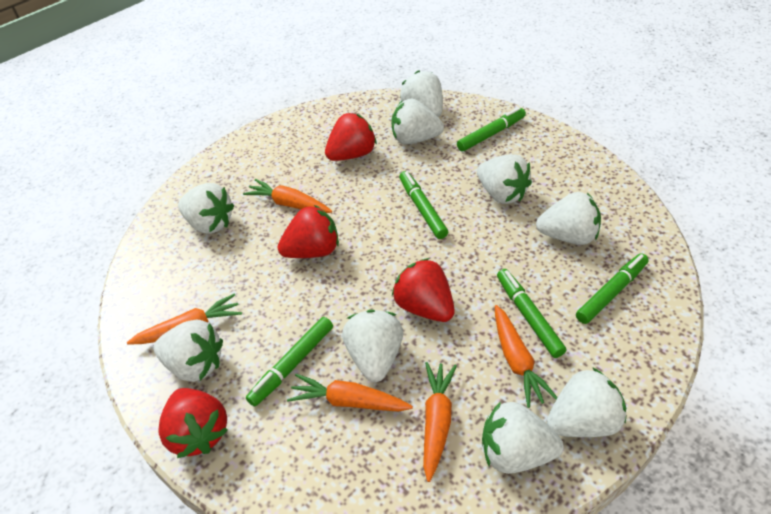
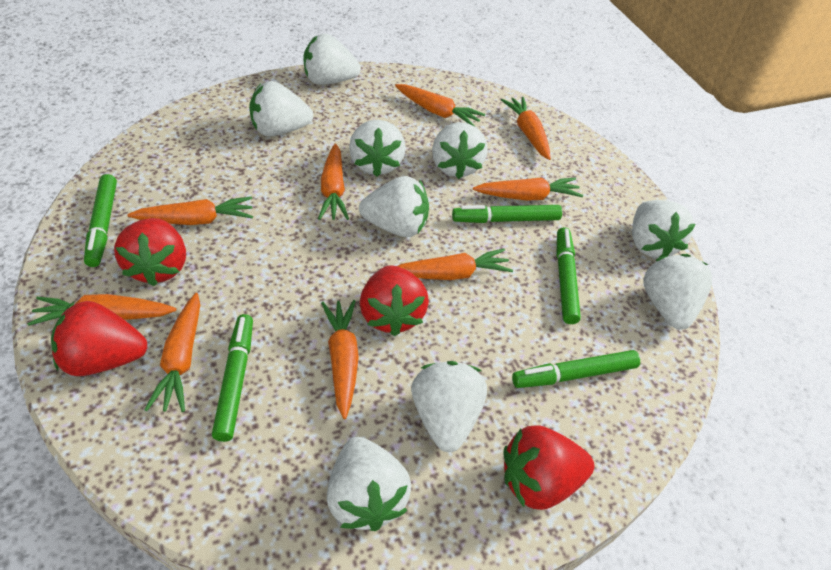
orange carrot: 5 -> 9

